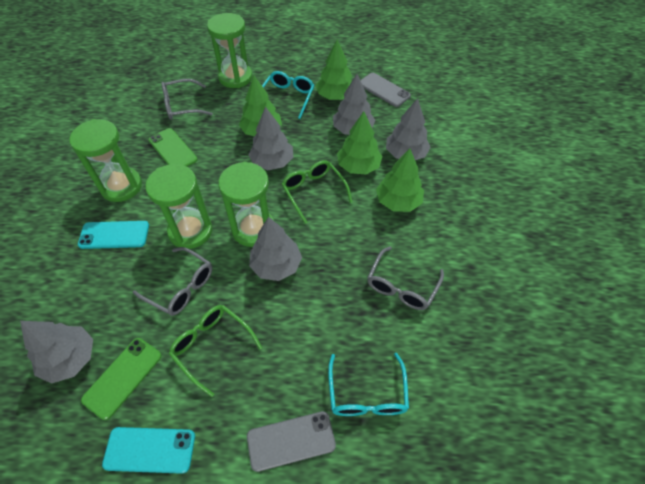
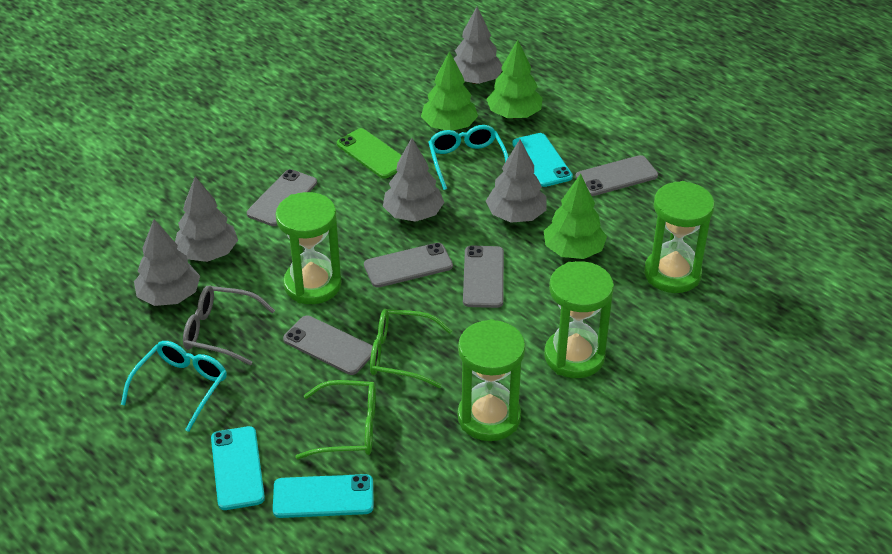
green phone: 2 -> 1
green tree: 4 -> 3
grey glasses: 3 -> 1
grey phone: 2 -> 5
turquoise phone: 2 -> 3

